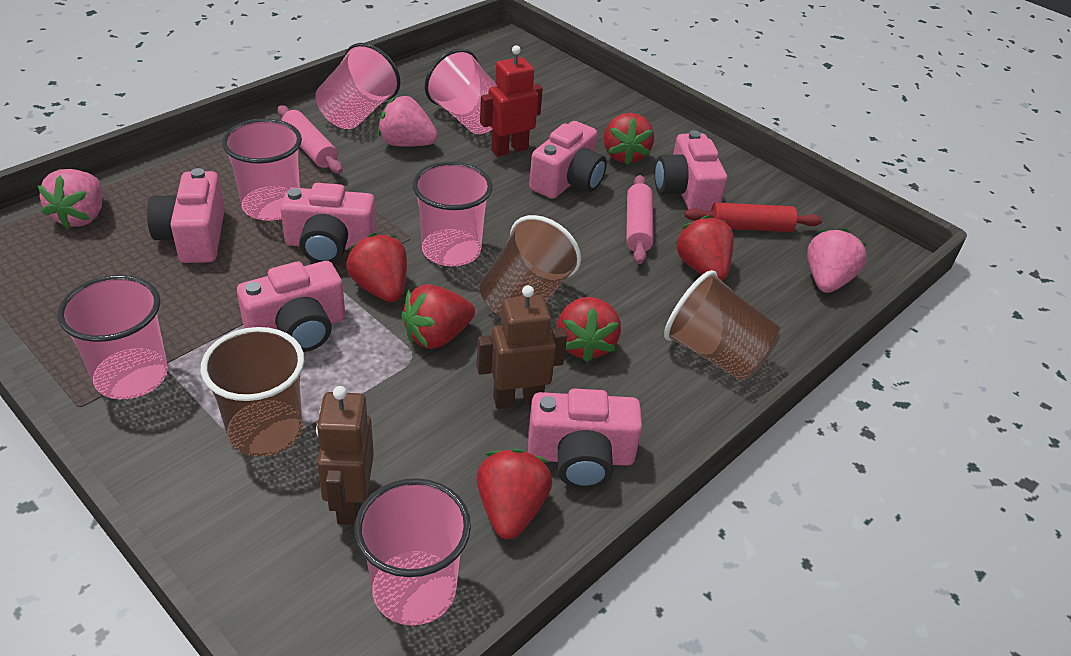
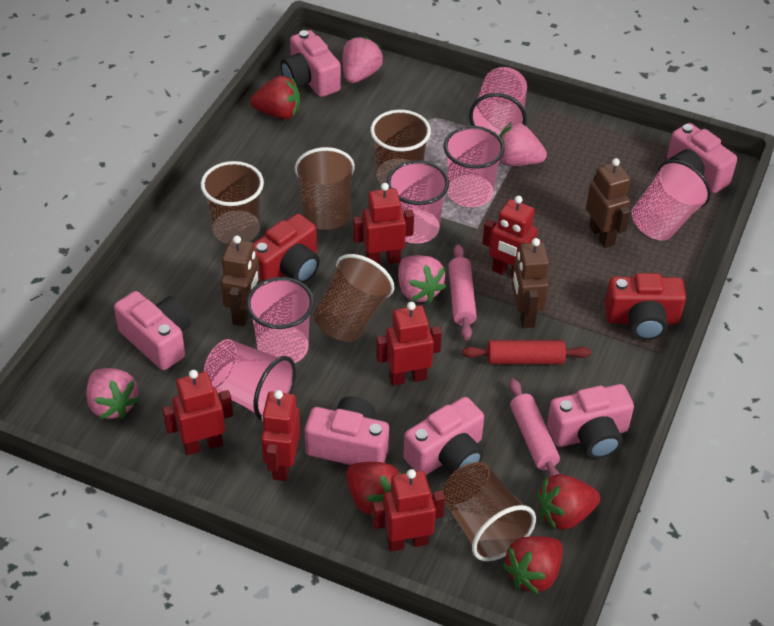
brown cup: 3 -> 5
brown robot: 2 -> 3
pink strawberry: 3 -> 4
red camera: 0 -> 2
red robot: 1 -> 6
red strawberry: 6 -> 4

